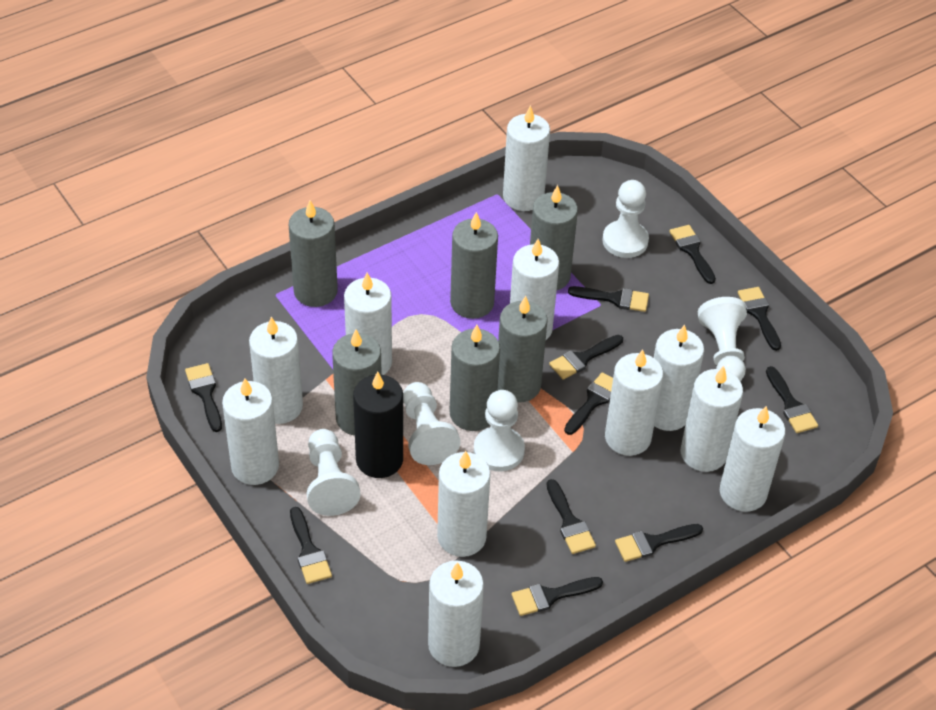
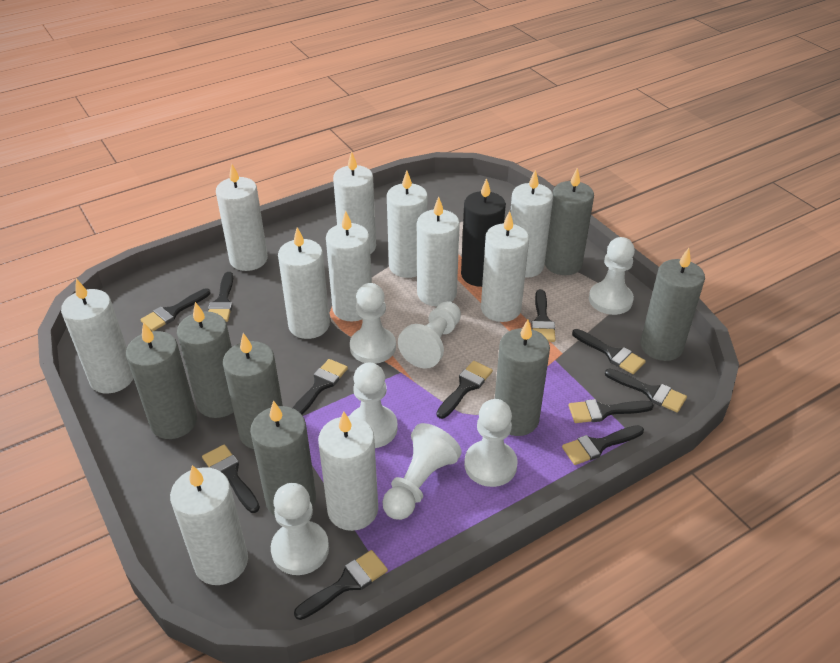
grey candle: 6 -> 7
white pawn: 5 -> 7

